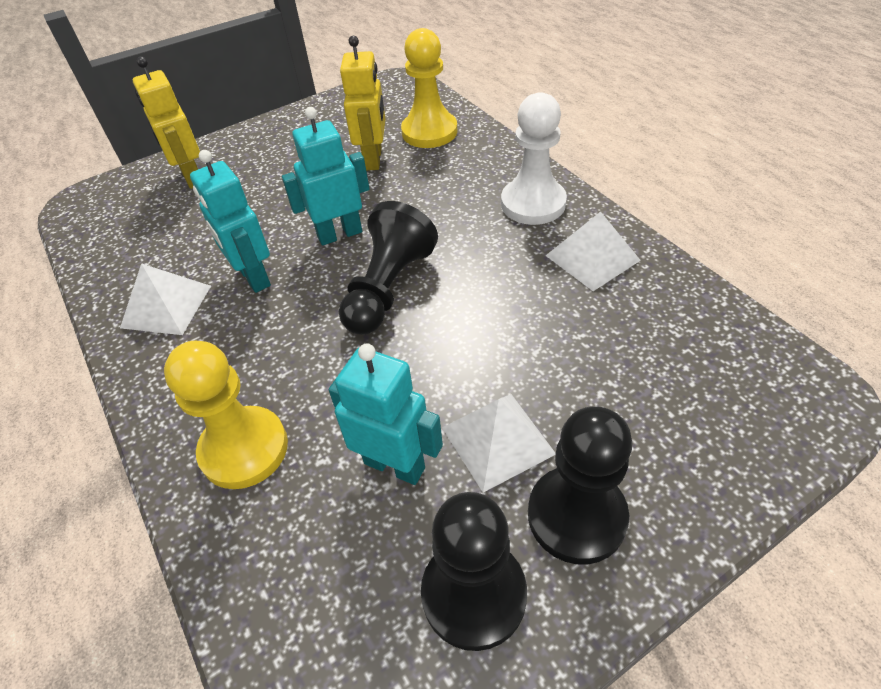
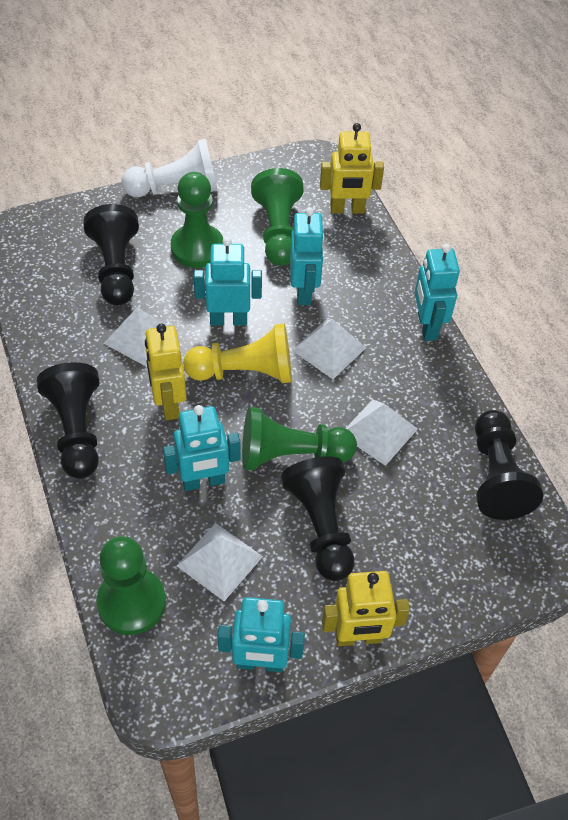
black pawn: 3 -> 4
green pawn: 0 -> 4
turquoise robot: 3 -> 5
white pyramid: 3 -> 4
yellow pawn: 2 -> 1
yellow robot: 2 -> 3

